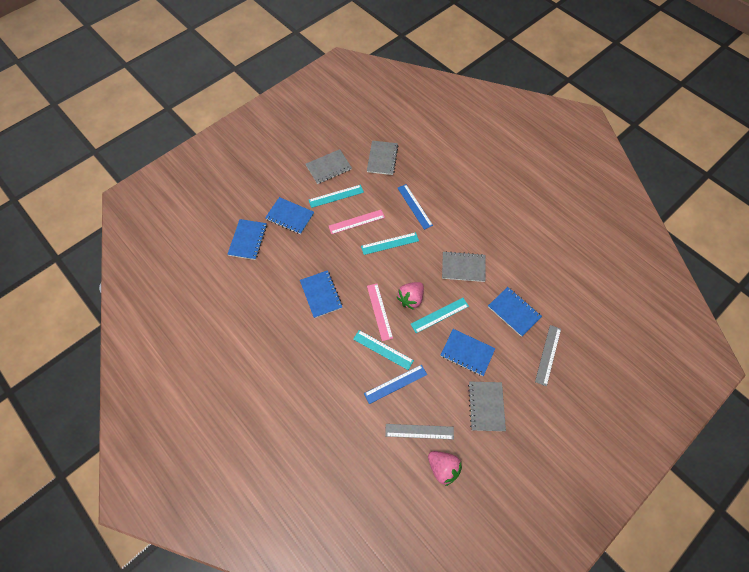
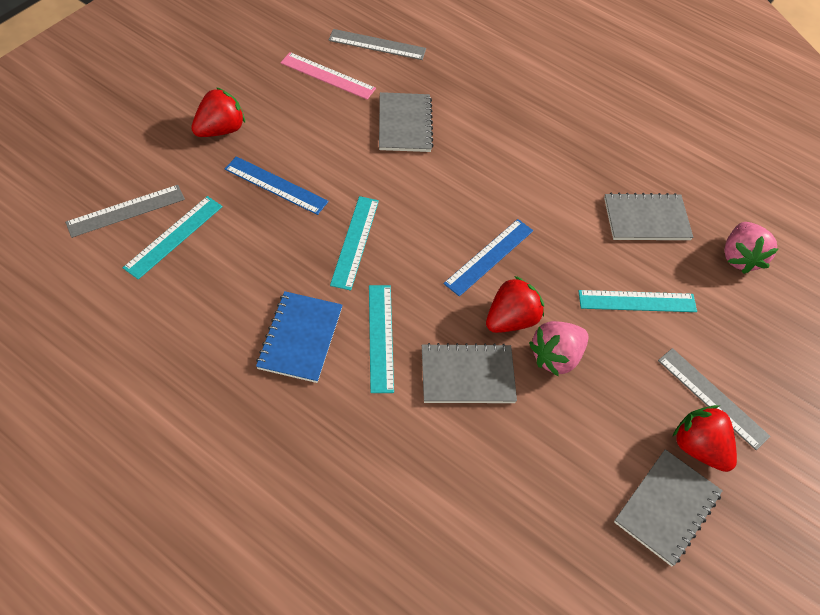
blue notebook: 5 -> 1
grey ruler: 2 -> 3
pink ruler: 2 -> 1
red strawberry: 0 -> 3

